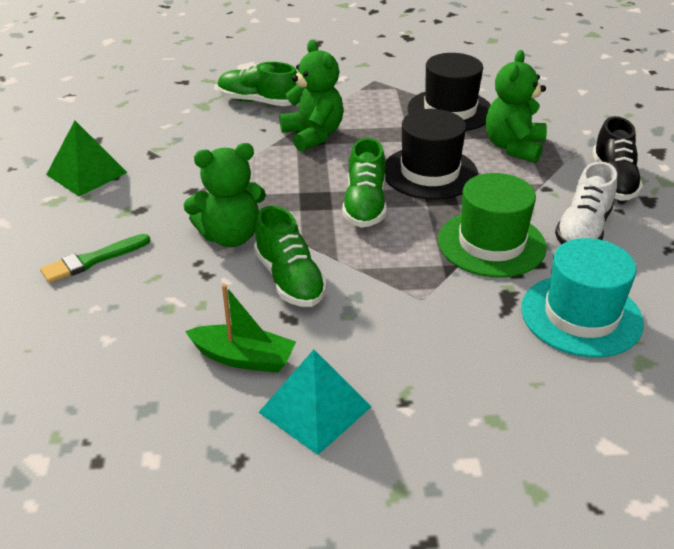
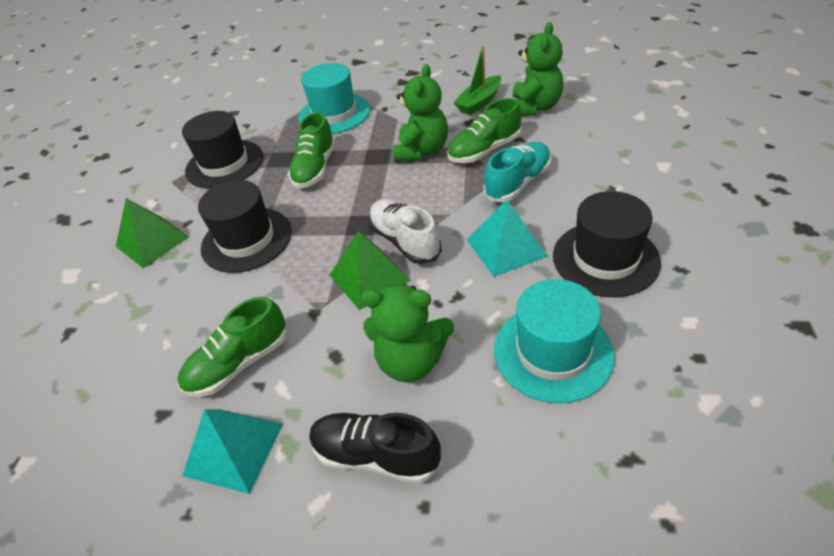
black hat: 2 -> 3
green brush: 1 -> 0
green hat: 1 -> 0
green pyramid: 1 -> 2
turquoise hat: 1 -> 2
turquoise pyramid: 1 -> 2
turquoise shoe: 0 -> 1

